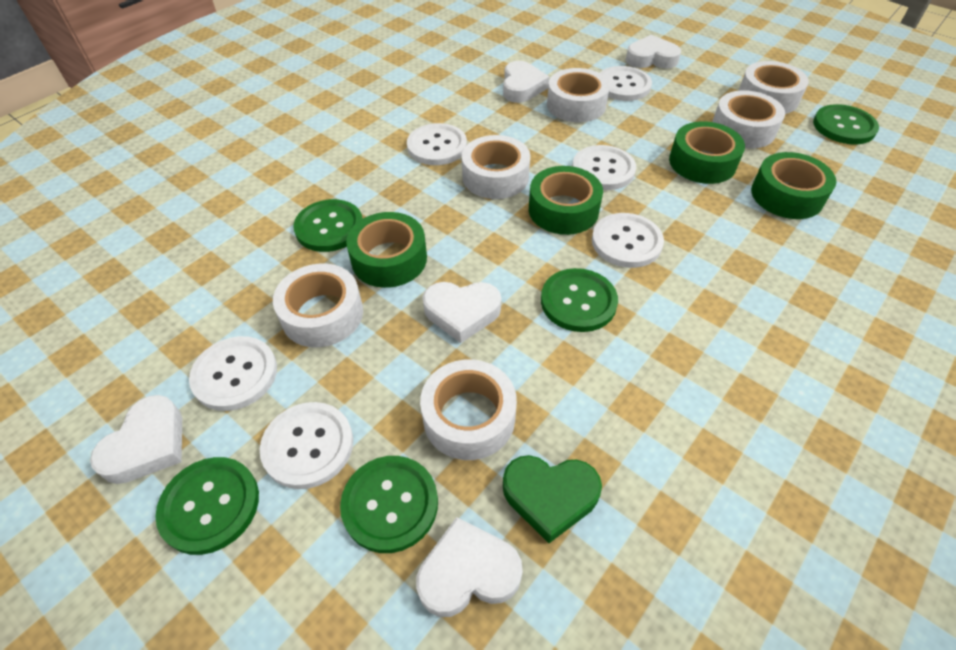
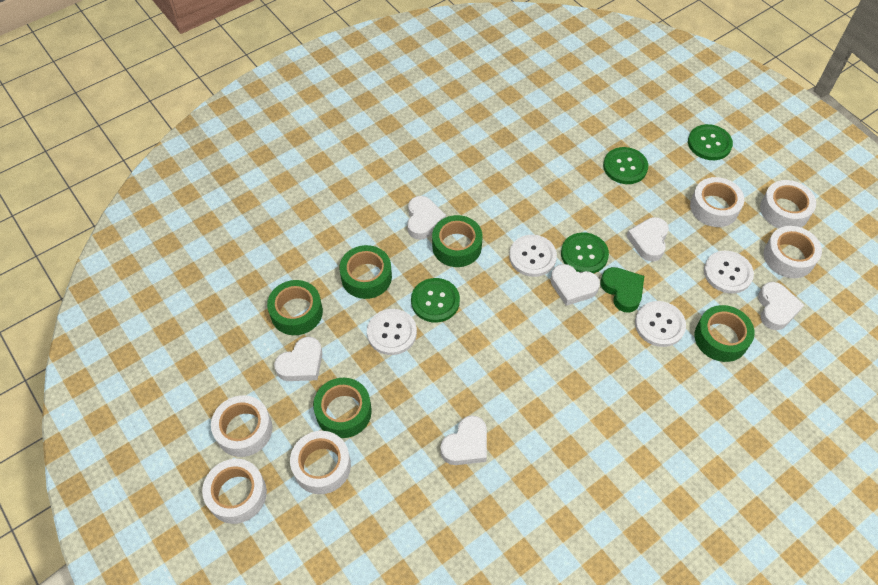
green button: 5 -> 4
green tape: 4 -> 5
white button: 6 -> 4
white heart: 5 -> 6

